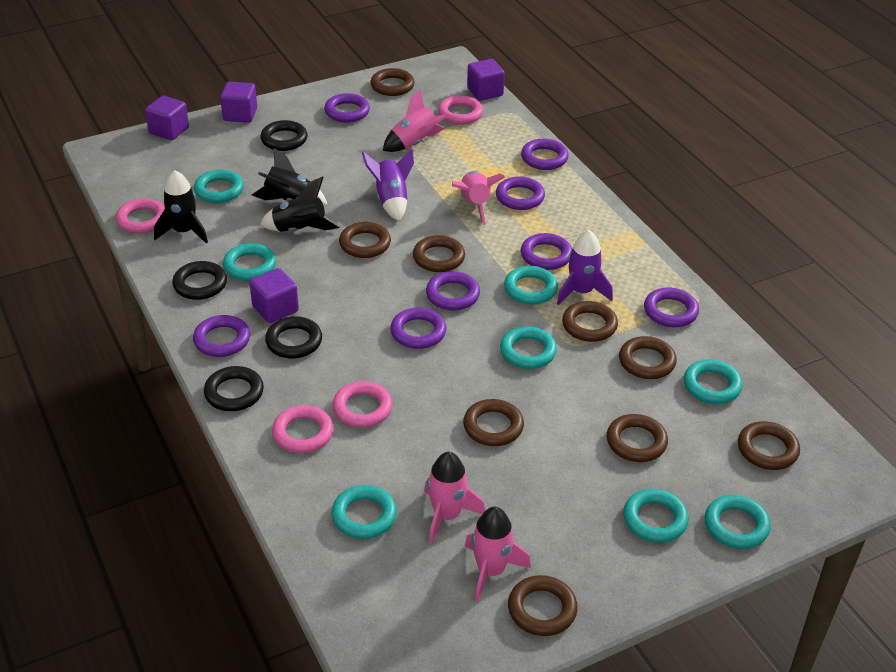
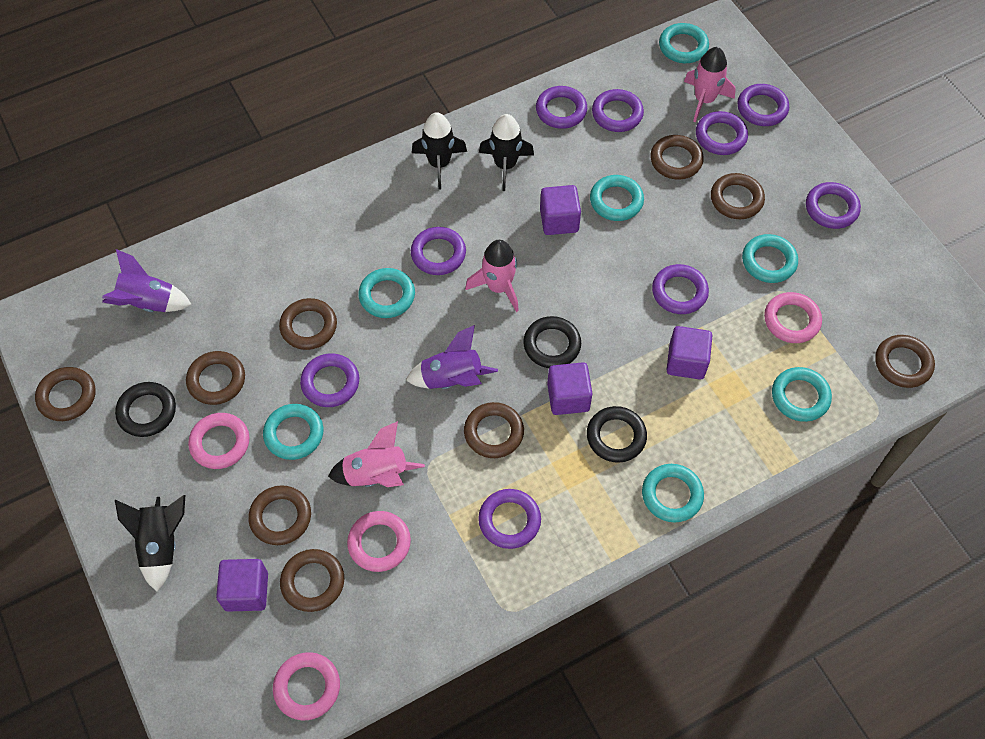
black ring: 4 -> 3
pink rocket: 4 -> 3
purple ring: 8 -> 9
turquoise ring: 8 -> 7

